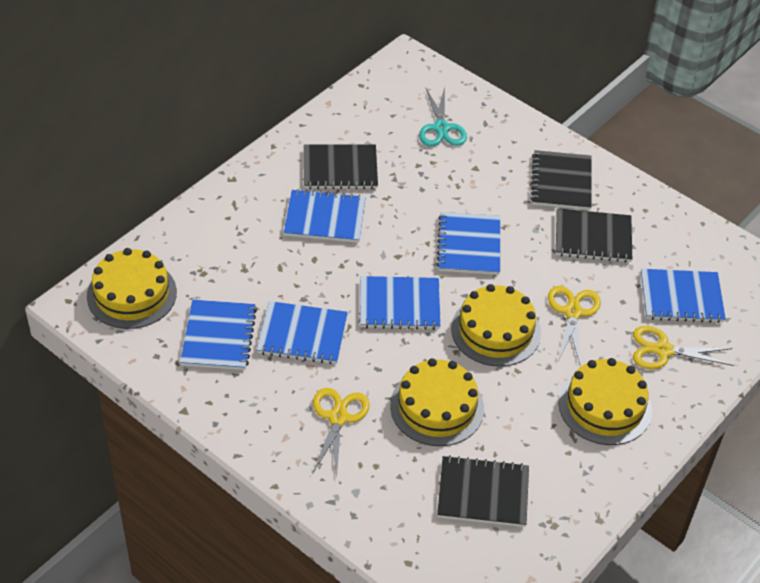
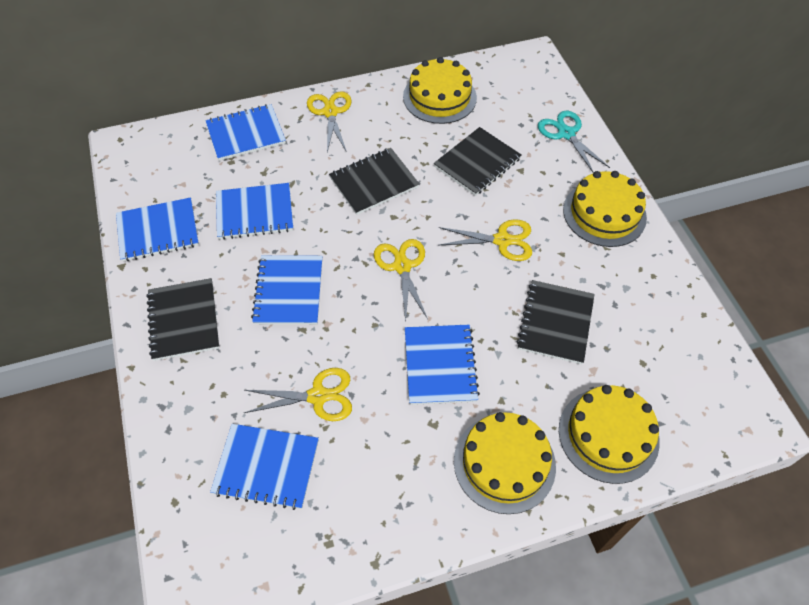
yellow scissors: 3 -> 4

